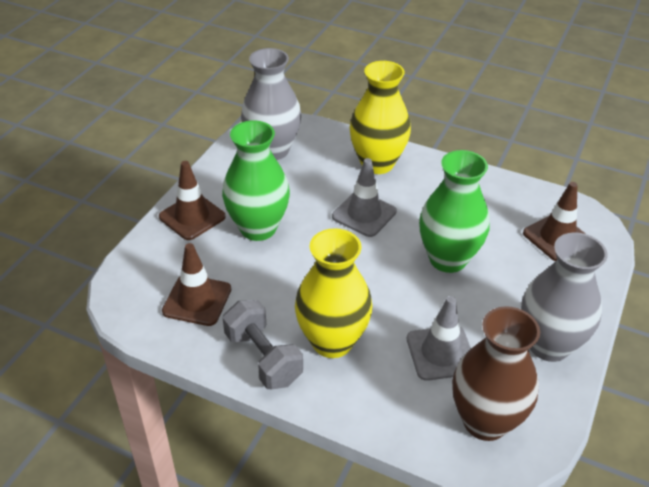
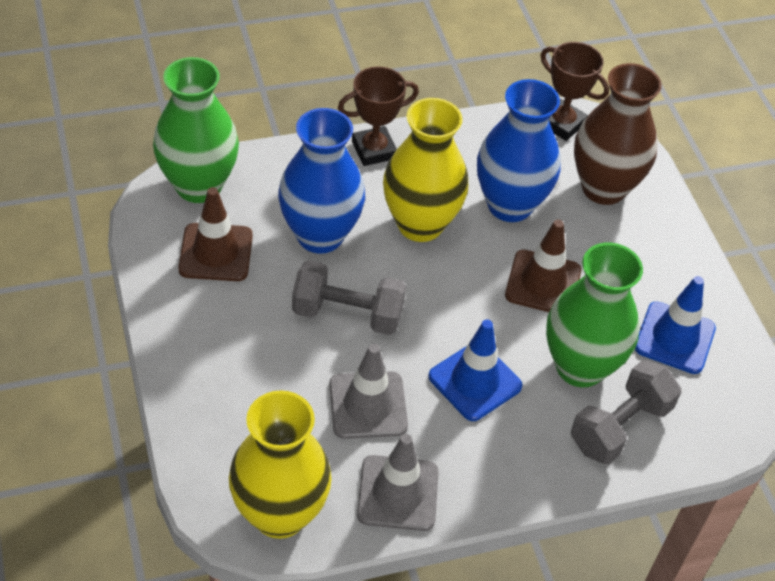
blue traffic cone: 0 -> 2
blue vase: 0 -> 2
brown traffic cone: 3 -> 2
brown trophy: 0 -> 2
grey dumbbell: 1 -> 2
grey vase: 2 -> 0

